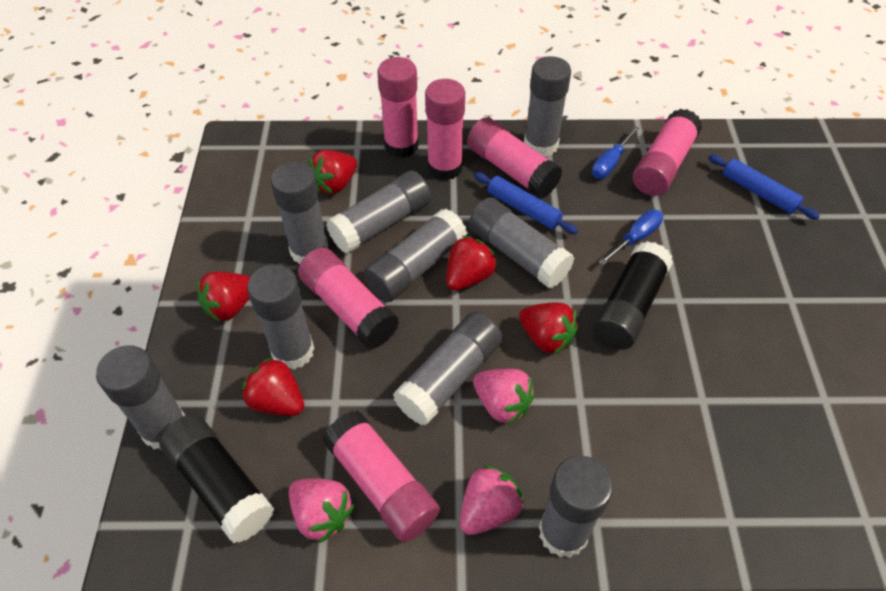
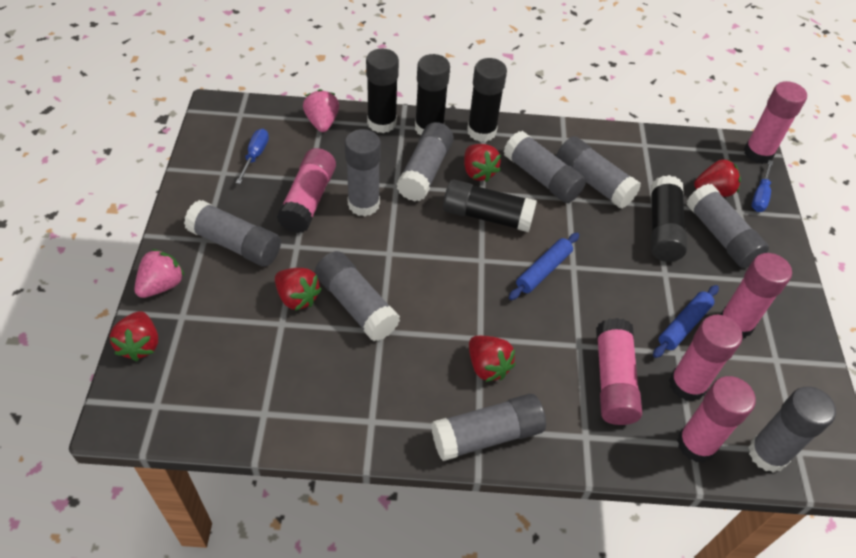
black glue stick: 2 -> 5
pink strawberry: 3 -> 2

